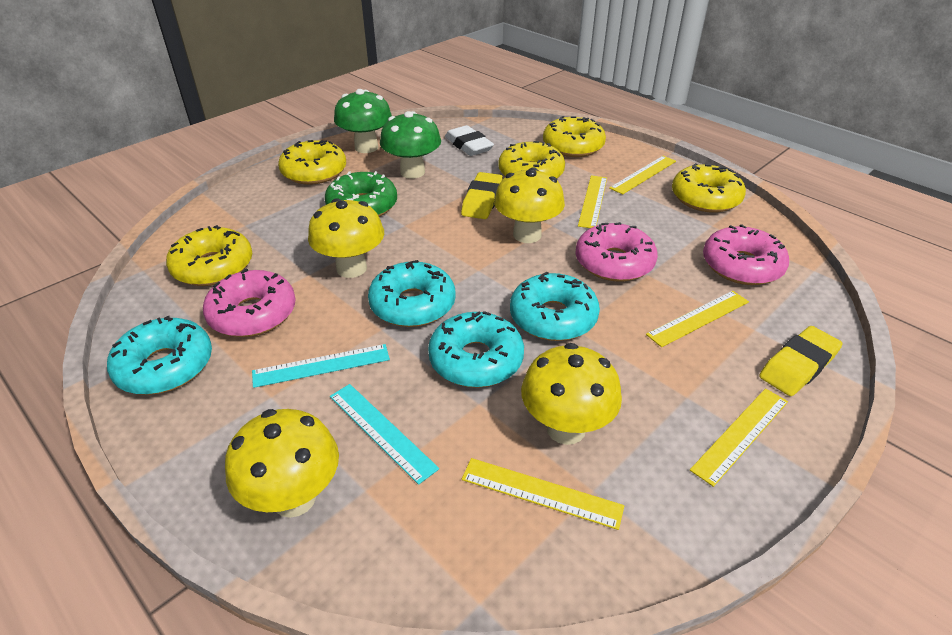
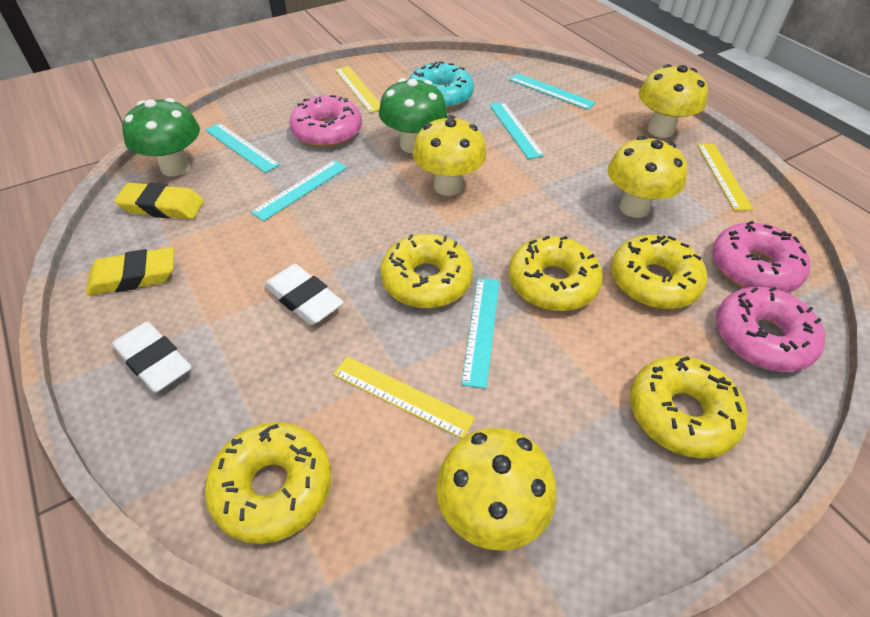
green donut: 1 -> 0
turquoise donut: 4 -> 1
turquoise ruler: 2 -> 5
white eraser: 1 -> 2
yellow ruler: 5 -> 3

